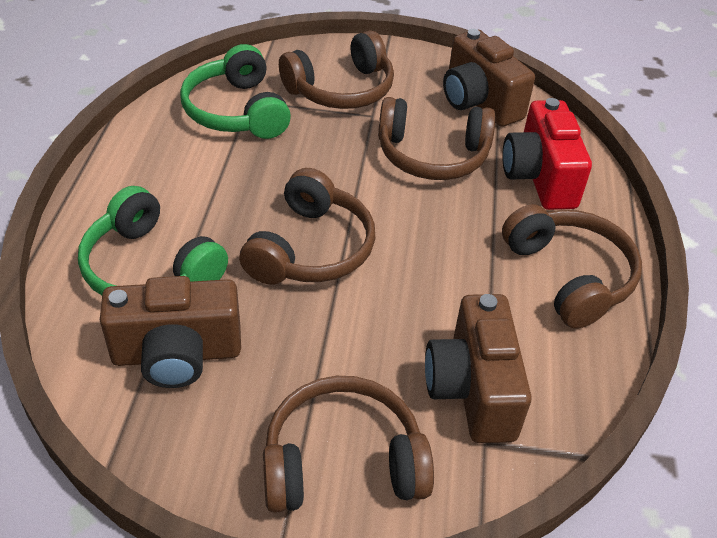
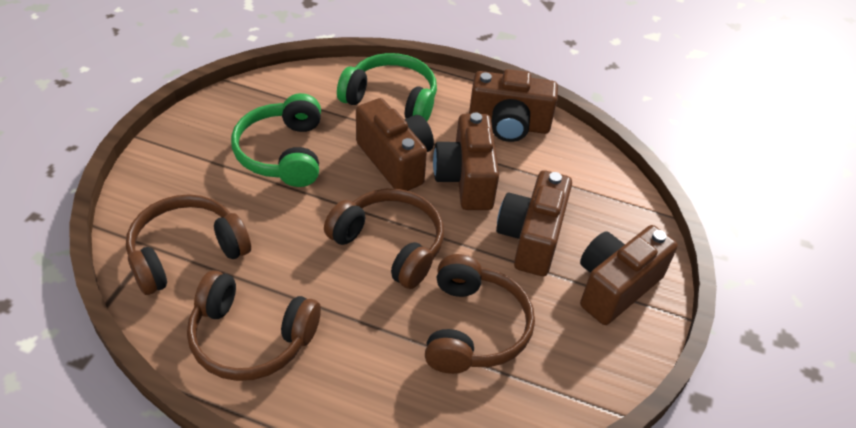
brown camera: 3 -> 5
brown headphones: 5 -> 4
red camera: 1 -> 0

